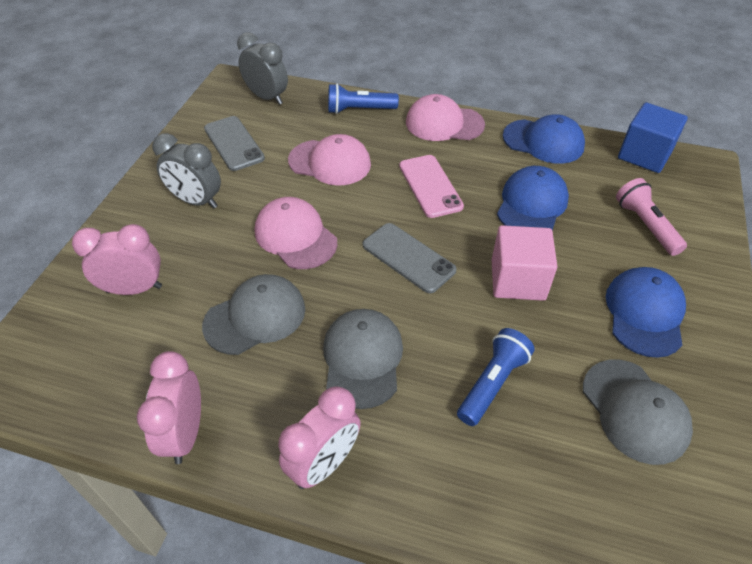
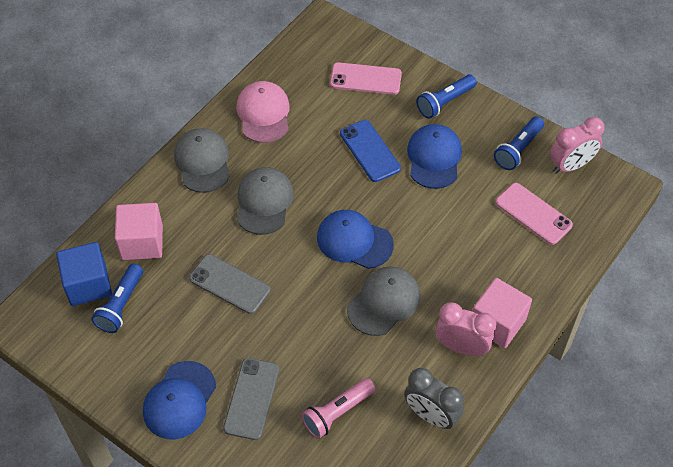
blue flashlight: 2 -> 3
blue phone: 0 -> 1
grey clock: 2 -> 1
pink cap: 3 -> 1
pink clock: 3 -> 2
pink cube: 1 -> 2
pink phone: 1 -> 2

